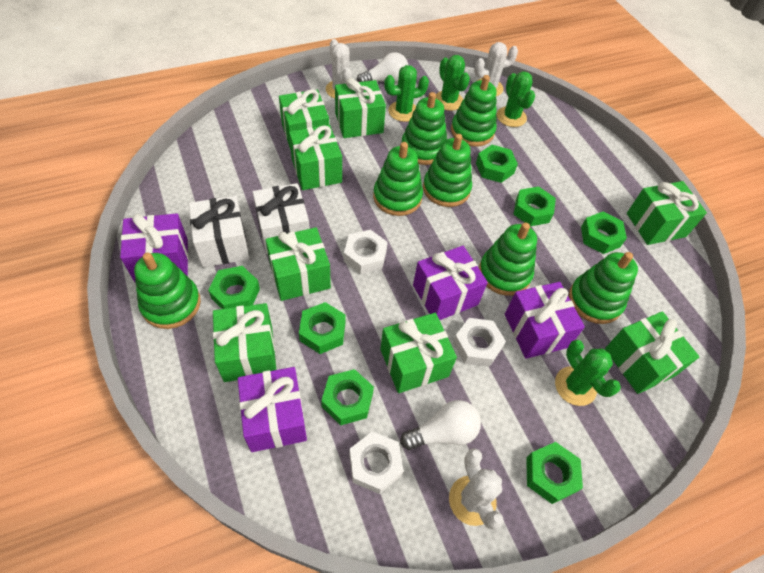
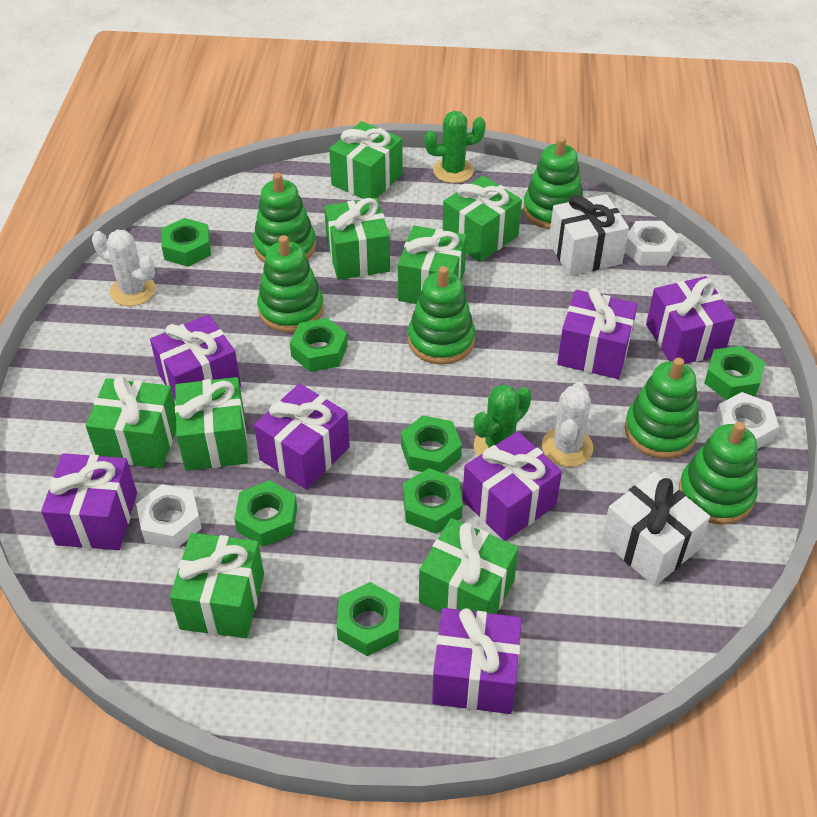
green cactus: 4 -> 2
green stacking toy: 7 -> 6
purple gift: 4 -> 7
white cactus: 3 -> 2
white light bulb: 2 -> 0

